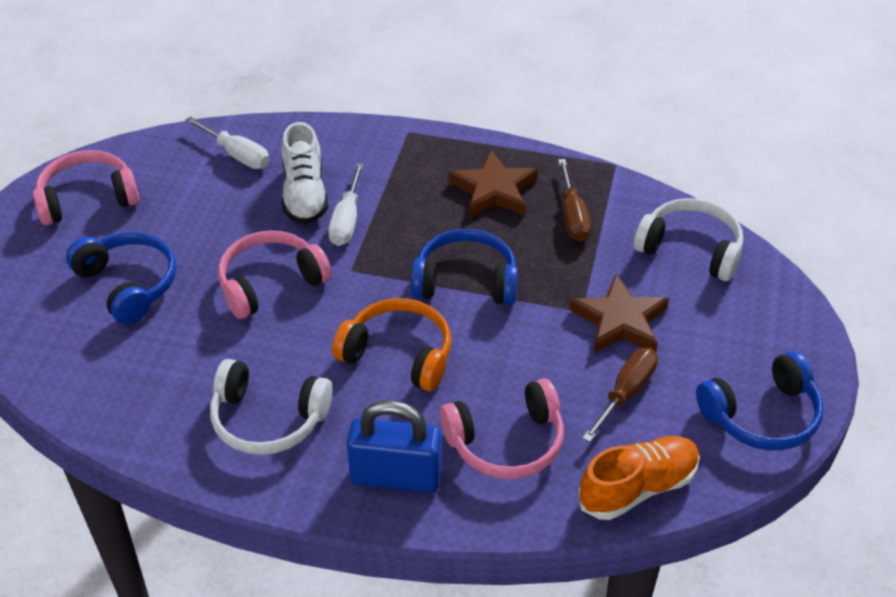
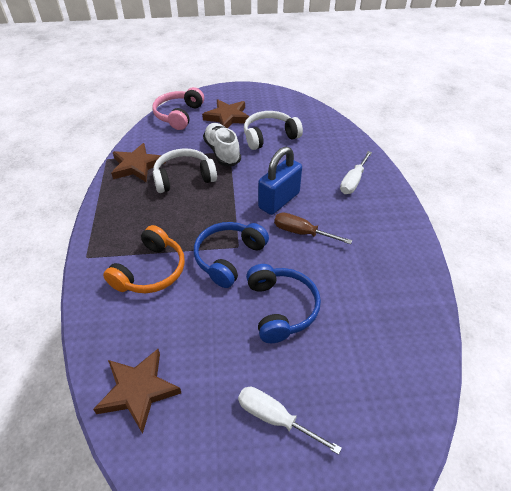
blue headphones: 3 -> 2
brown screwdriver: 2 -> 1
brown star: 2 -> 3
orange shoe: 1 -> 0
pink headphones: 3 -> 1

